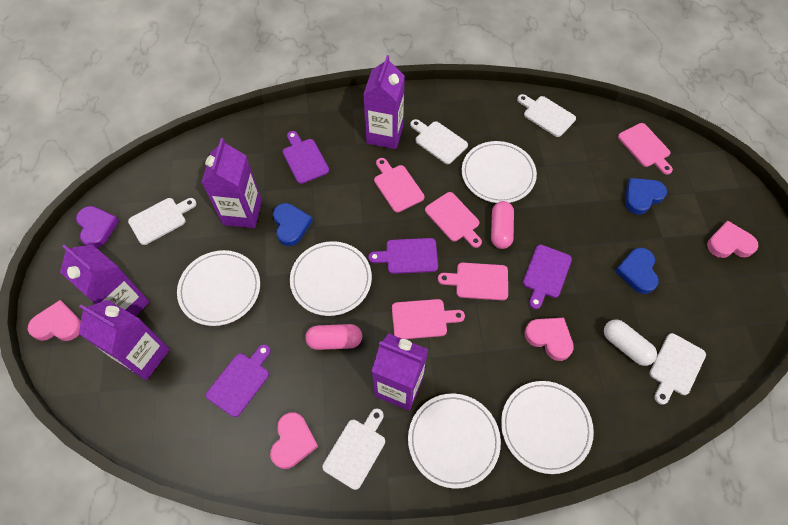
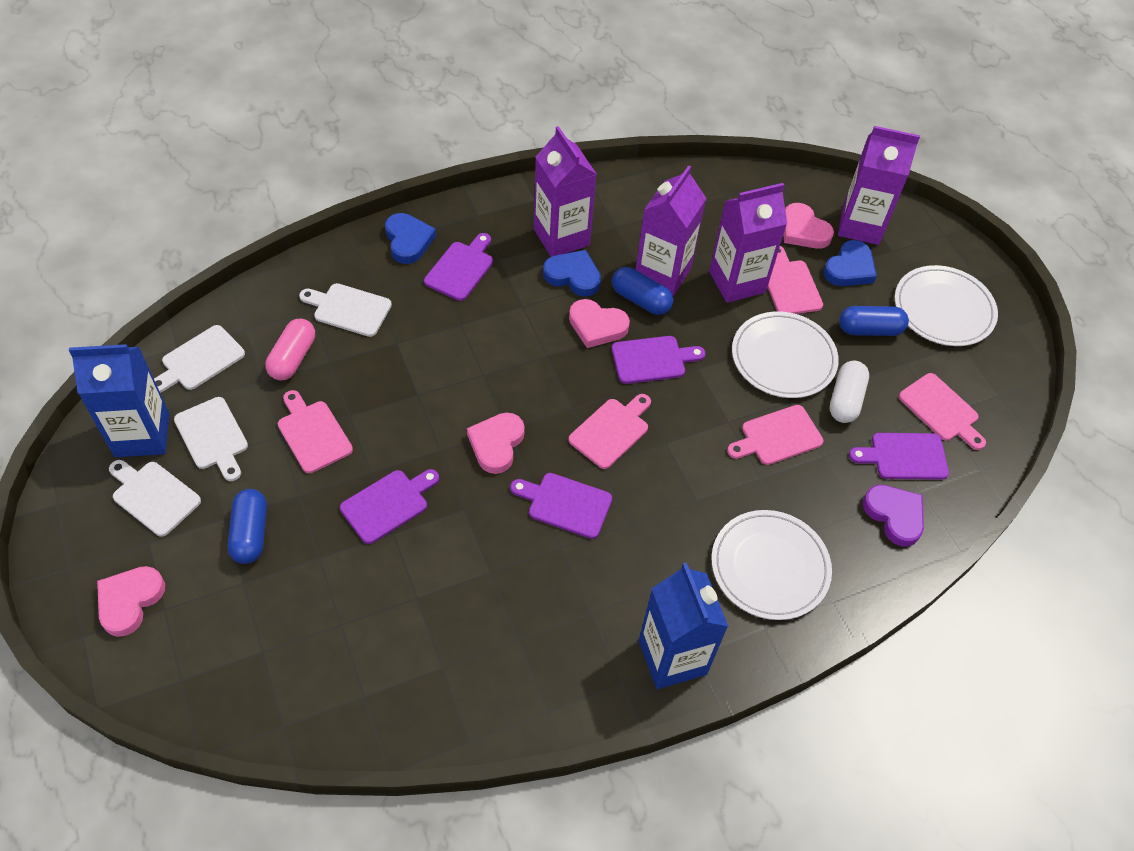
blue capsule: 0 -> 3
blue carton: 0 -> 2
pink capsule: 2 -> 1
purple carton: 5 -> 4
purple cutting board: 4 -> 5
white cutting board: 5 -> 4
white plate: 5 -> 3

